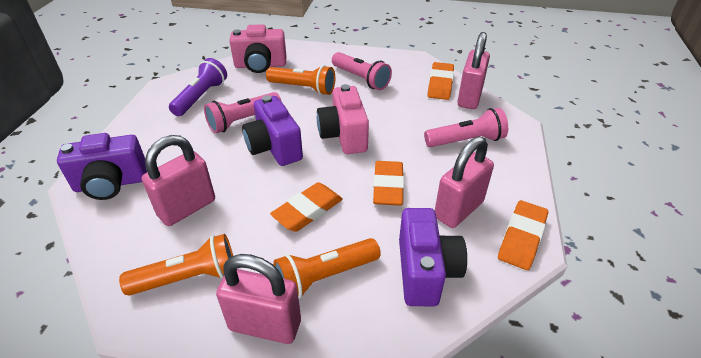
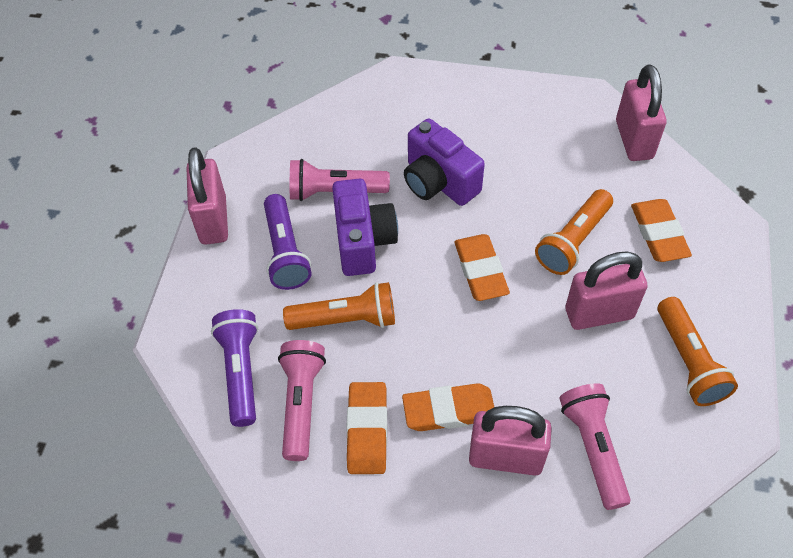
pink camera: 2 -> 0
purple camera: 3 -> 2
purple flashlight: 1 -> 2

